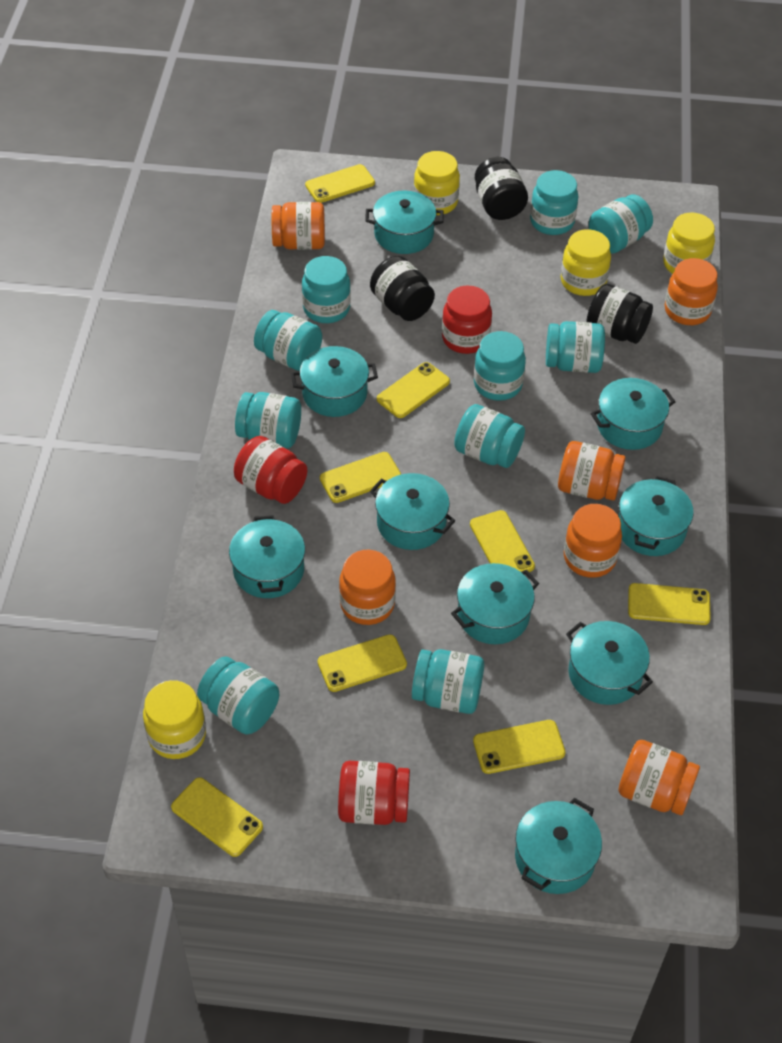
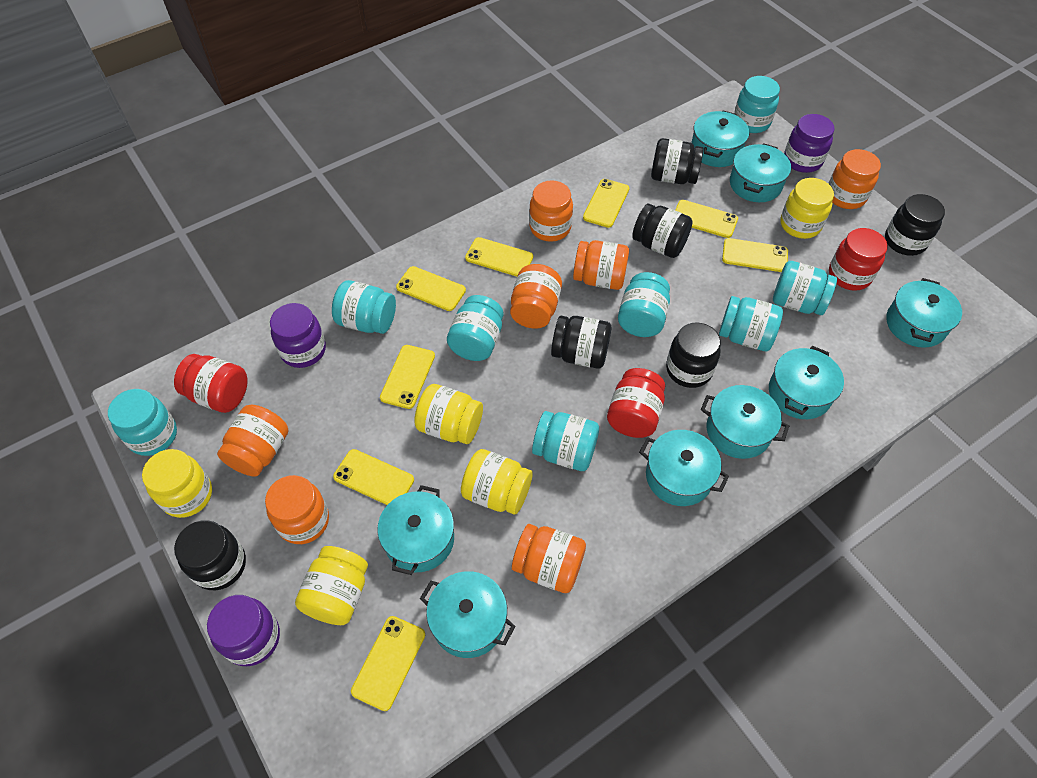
black jar: 3 -> 6
orange jar: 6 -> 7
purple jar: 0 -> 3
turquoise jar: 10 -> 8
turquoise pot: 9 -> 8
yellow jar: 4 -> 5

